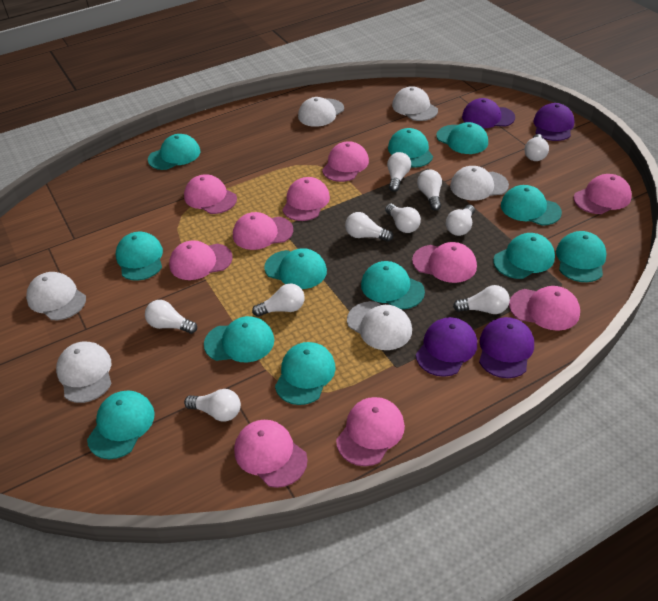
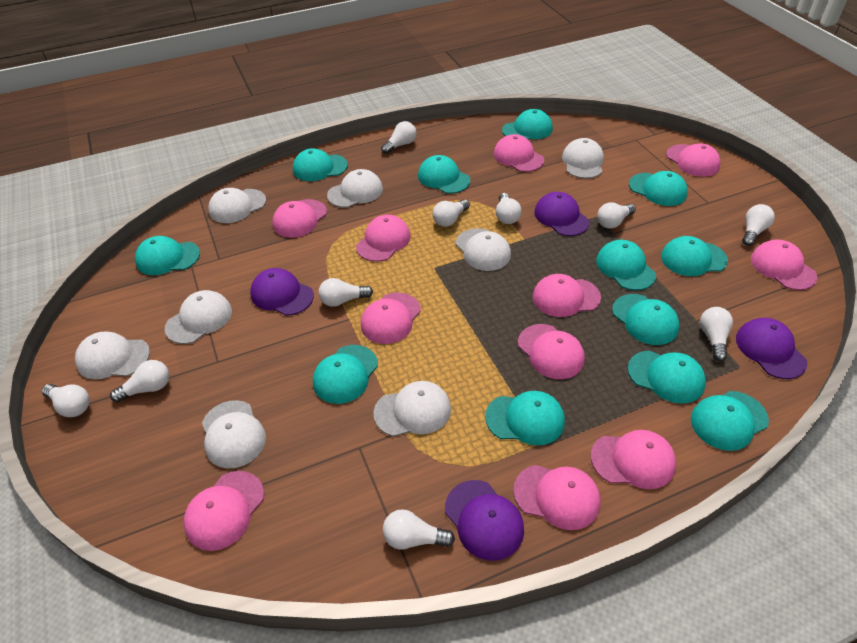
pink cap: 10 -> 11
white cap: 6 -> 8

